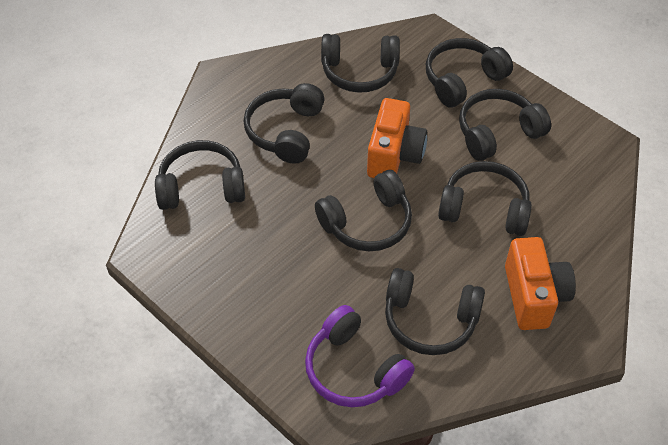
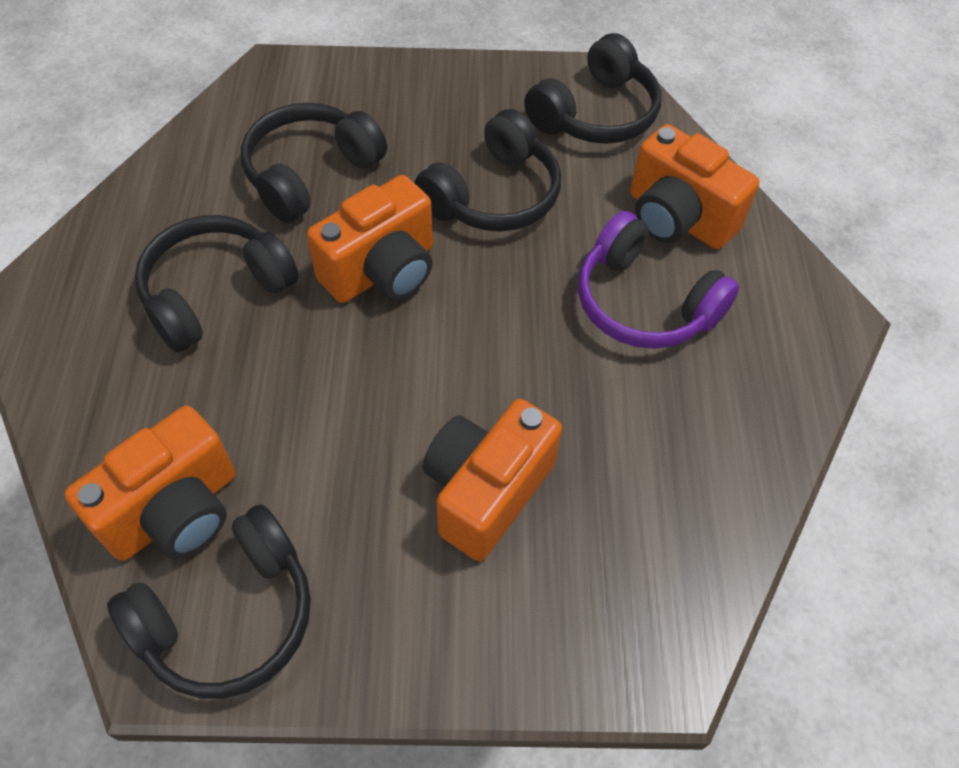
black headphones: 8 -> 5
orange camera: 2 -> 4

